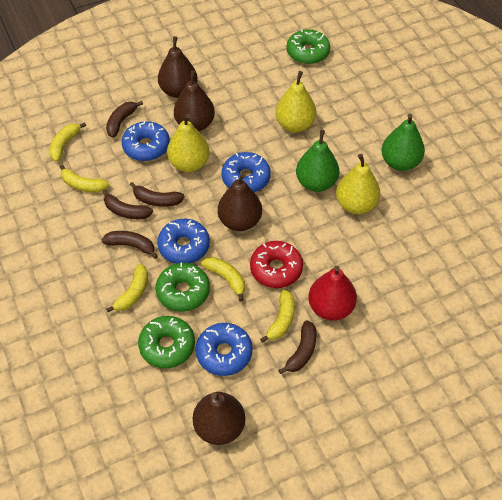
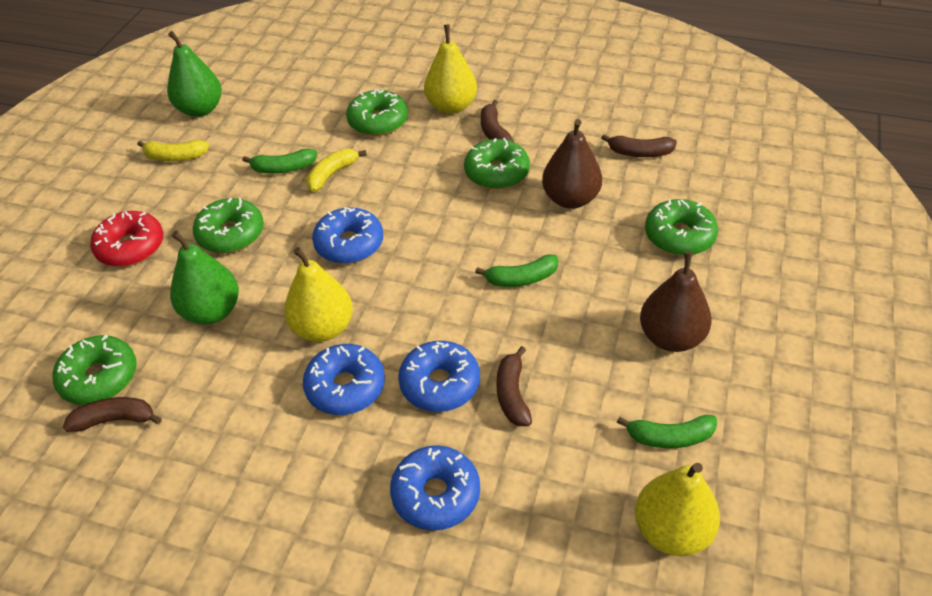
brown banana: 5 -> 4
brown pear: 4 -> 2
green banana: 0 -> 3
green donut: 3 -> 5
red pear: 1 -> 0
yellow banana: 5 -> 2

